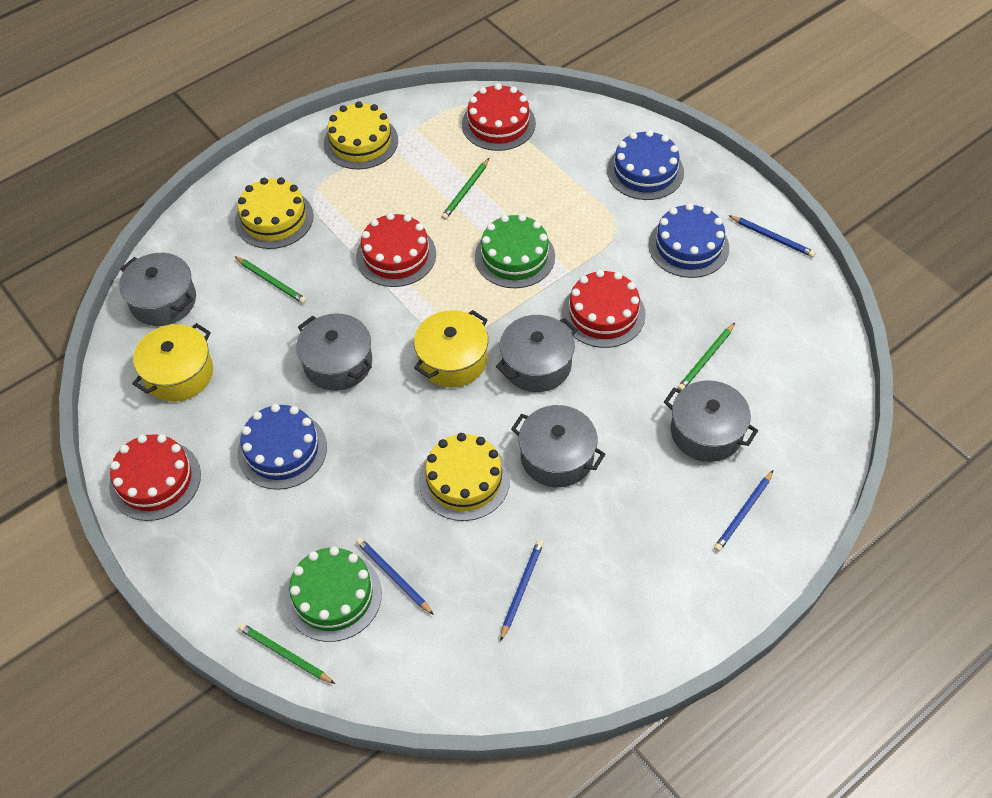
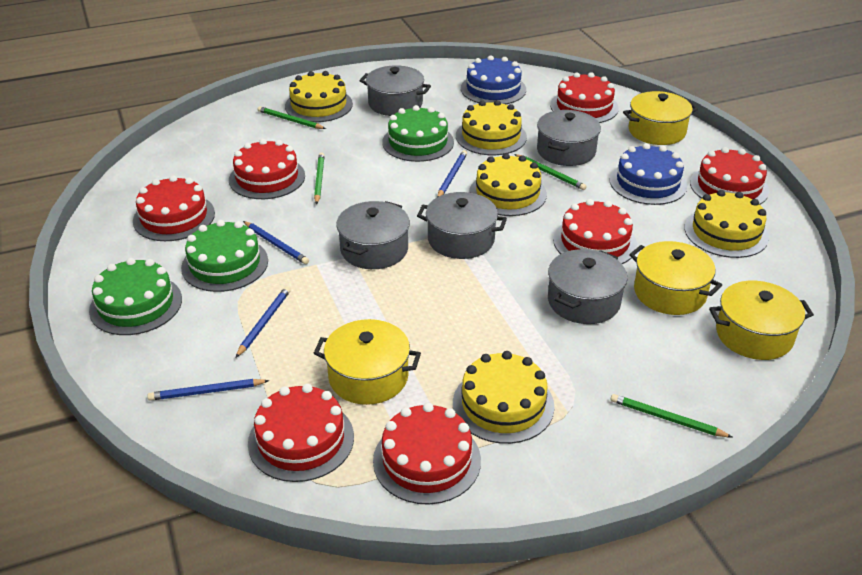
blue cake: 3 -> 2
green cake: 2 -> 3
red cake: 4 -> 7
yellow cake: 3 -> 5
yellow pot: 2 -> 4

